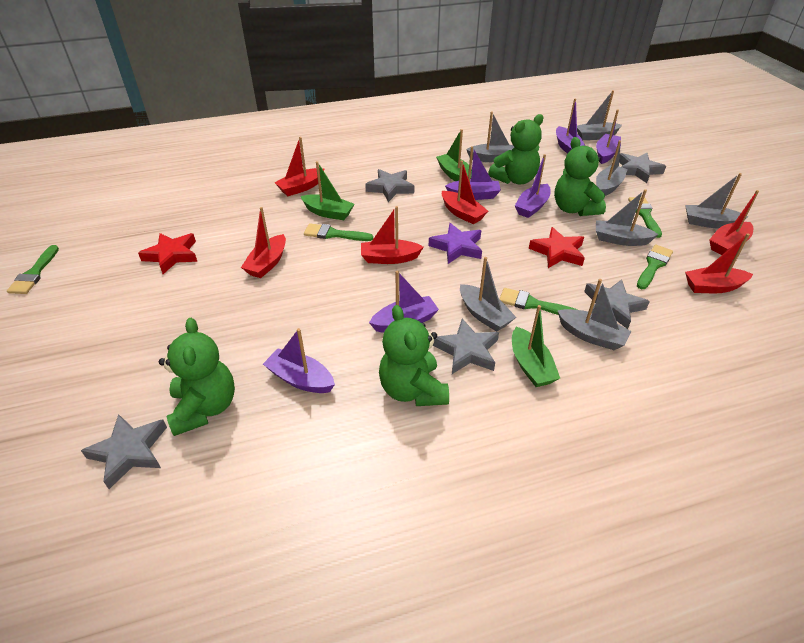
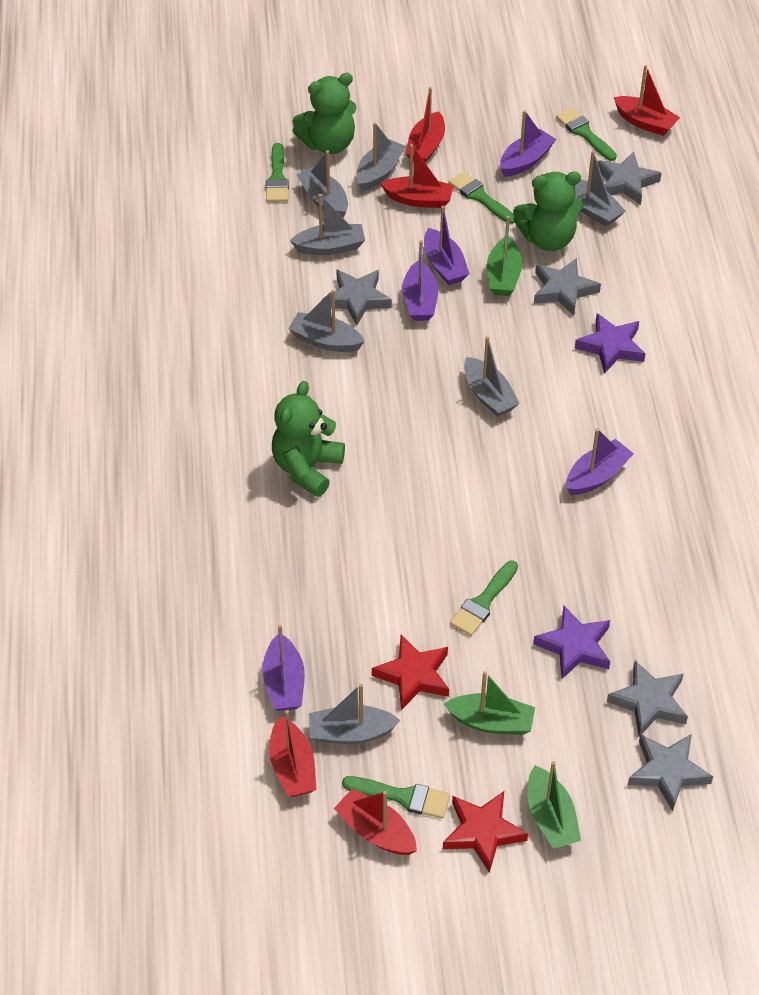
green teddy bear: 4 -> 3
purple boat: 6 -> 5
purple star: 1 -> 2
red boat: 6 -> 5

